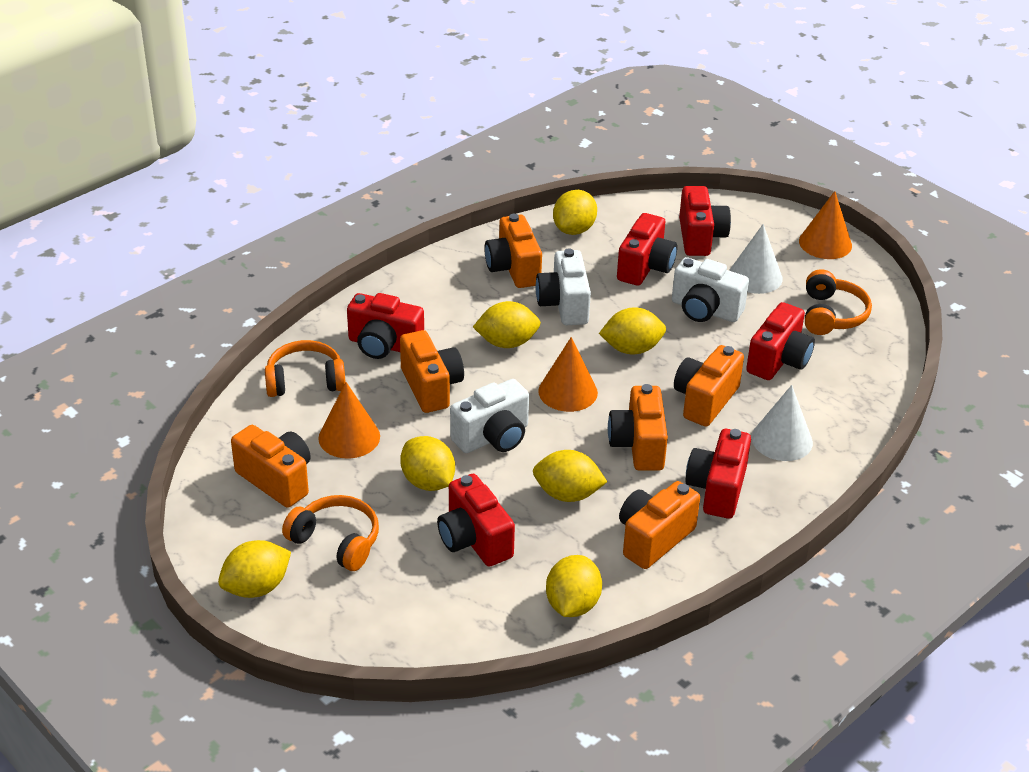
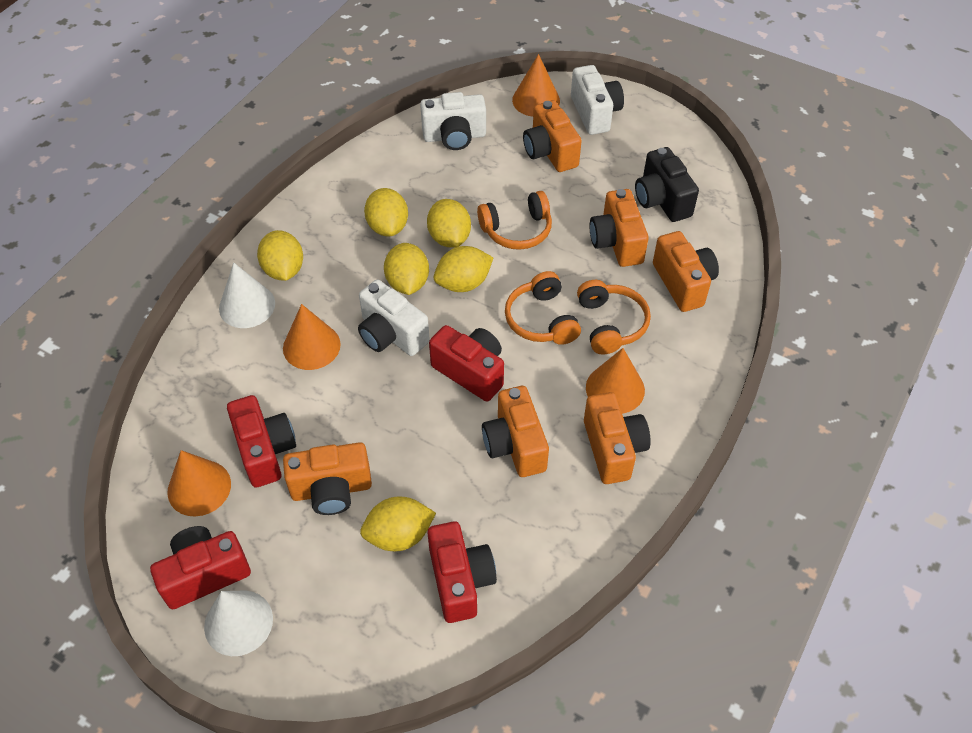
black camera: 0 -> 1
orange cone: 3 -> 4
red camera: 6 -> 4
yellow lemon: 7 -> 6

